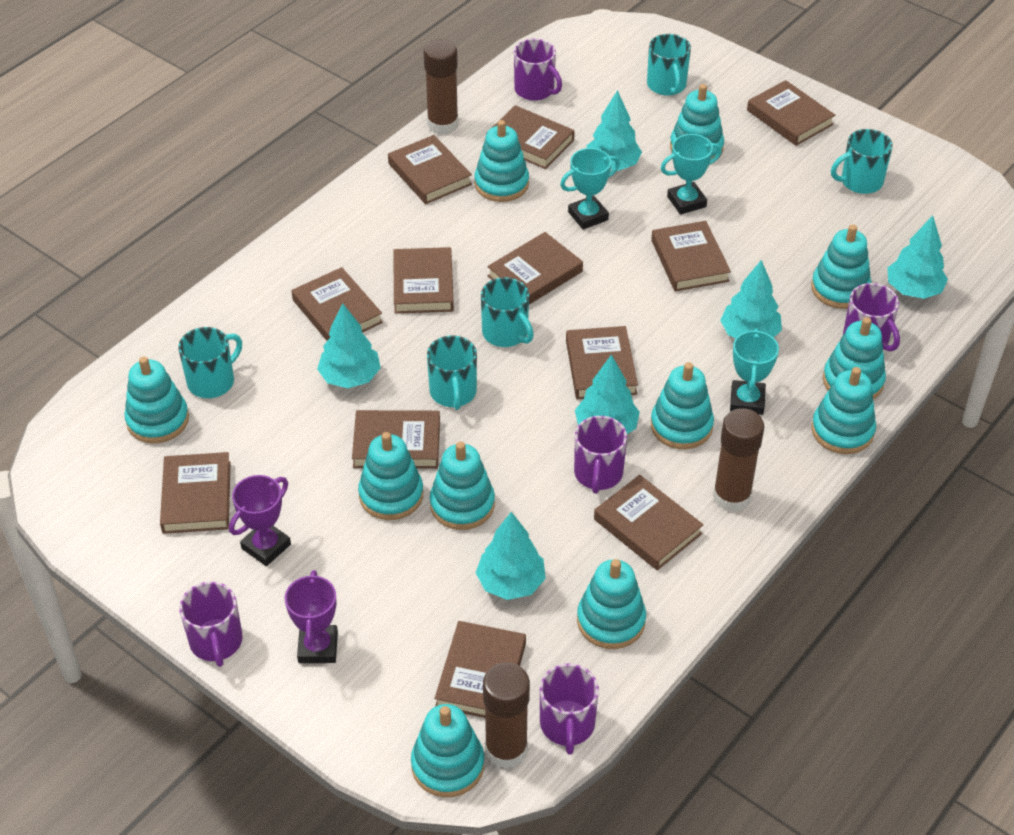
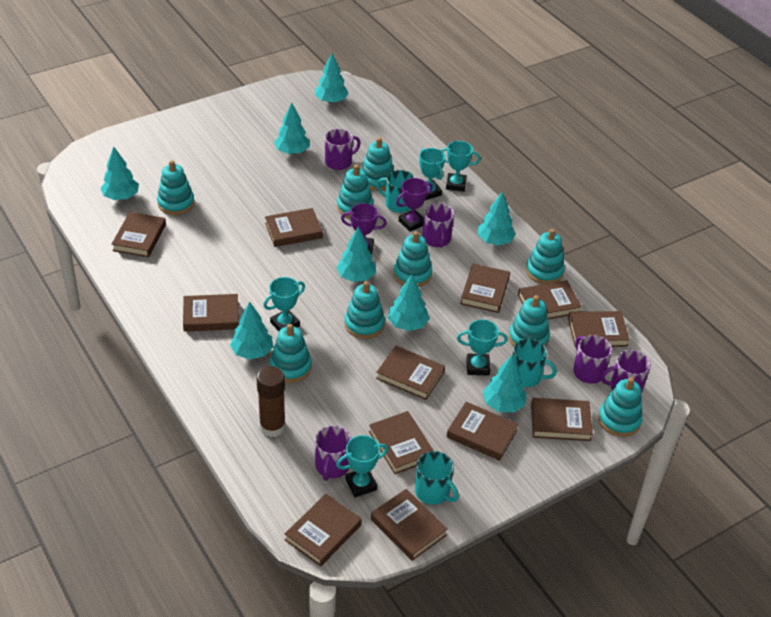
brown glue stick: 3 -> 1
turquoise mug: 5 -> 3
turquoise stacking toy: 11 -> 9
turquoise tree: 6 -> 8
turquoise trophy: 3 -> 5

